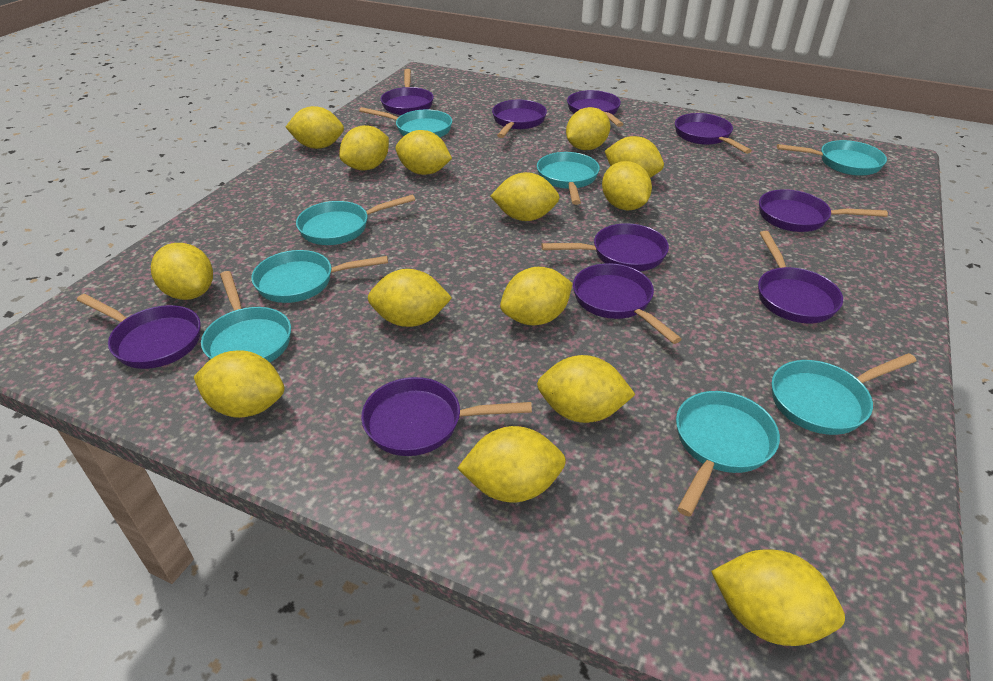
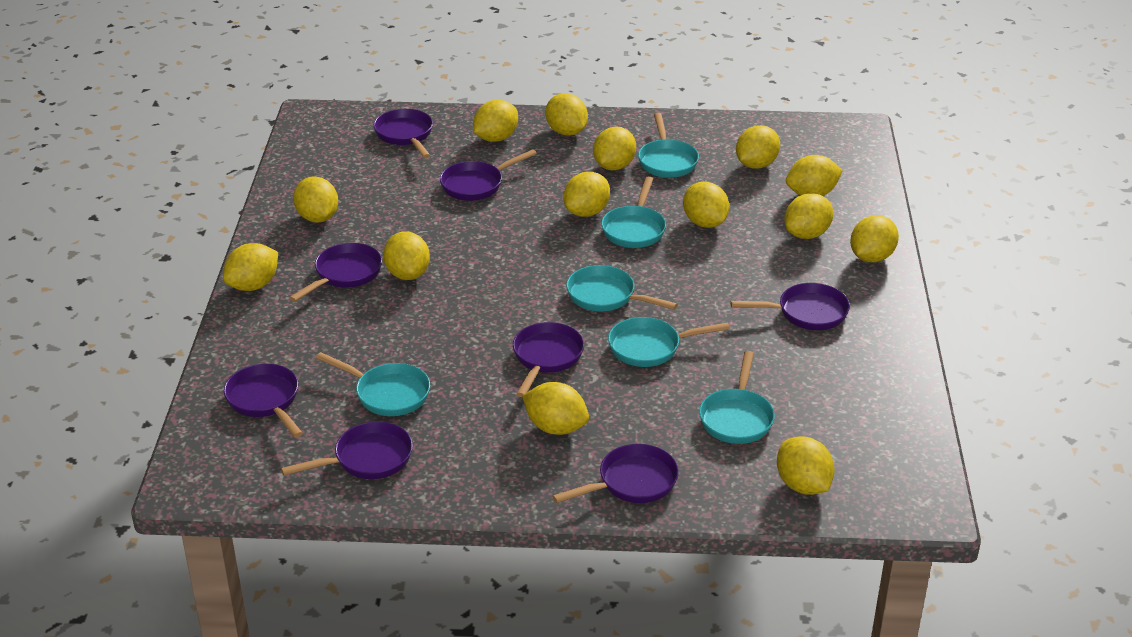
purple pan: 10 -> 8
turquoise pan: 8 -> 6

